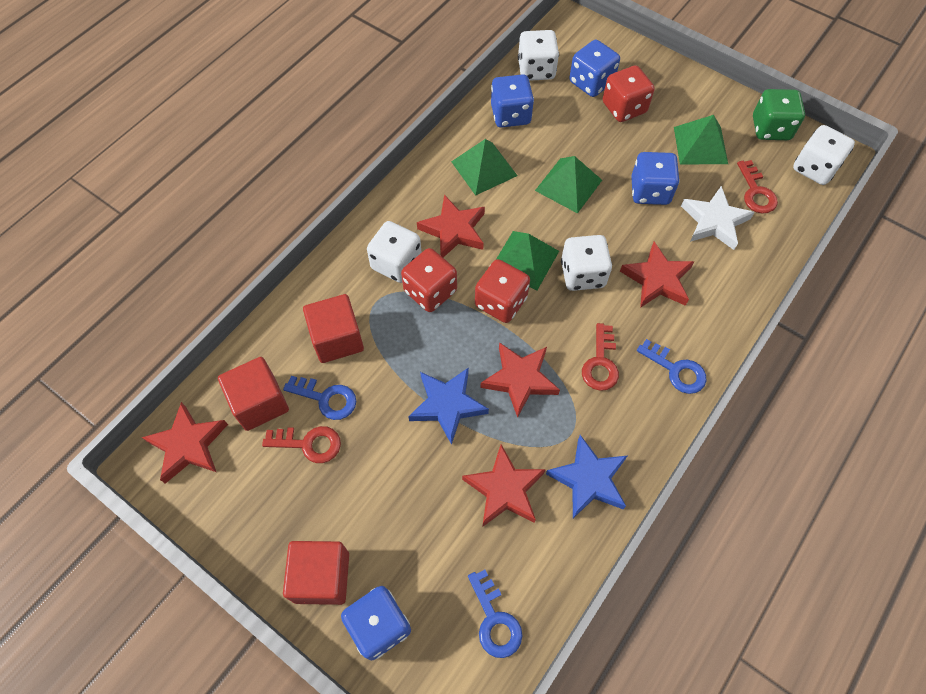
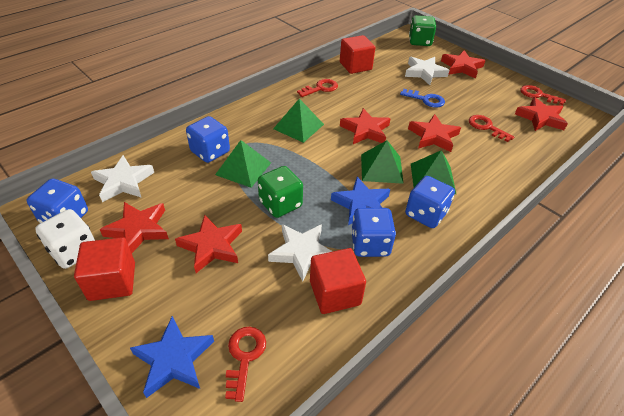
blue key: 3 -> 1
green dice: 1 -> 2
red dice: 3 -> 0
red key: 3 -> 4
red star: 5 -> 6
white dice: 4 -> 1
white star: 1 -> 3

